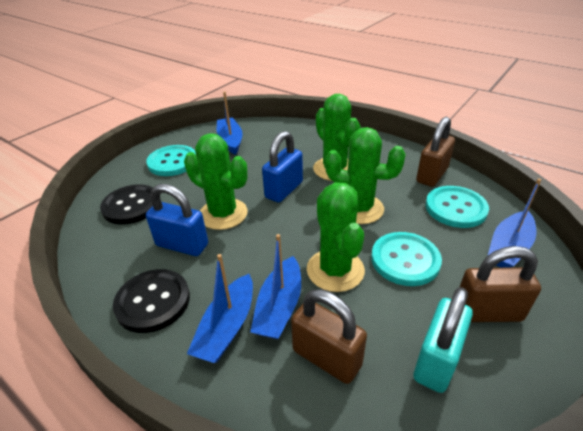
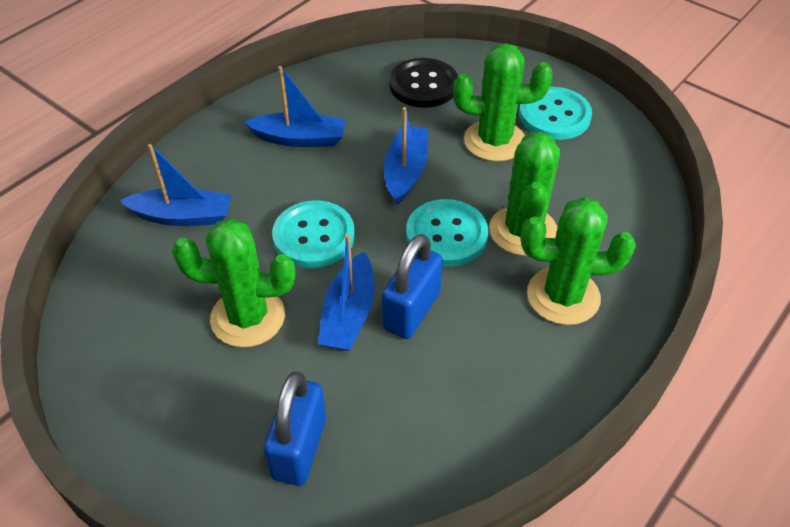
black button: 2 -> 1
brown padlock: 3 -> 0
turquoise padlock: 1 -> 0

